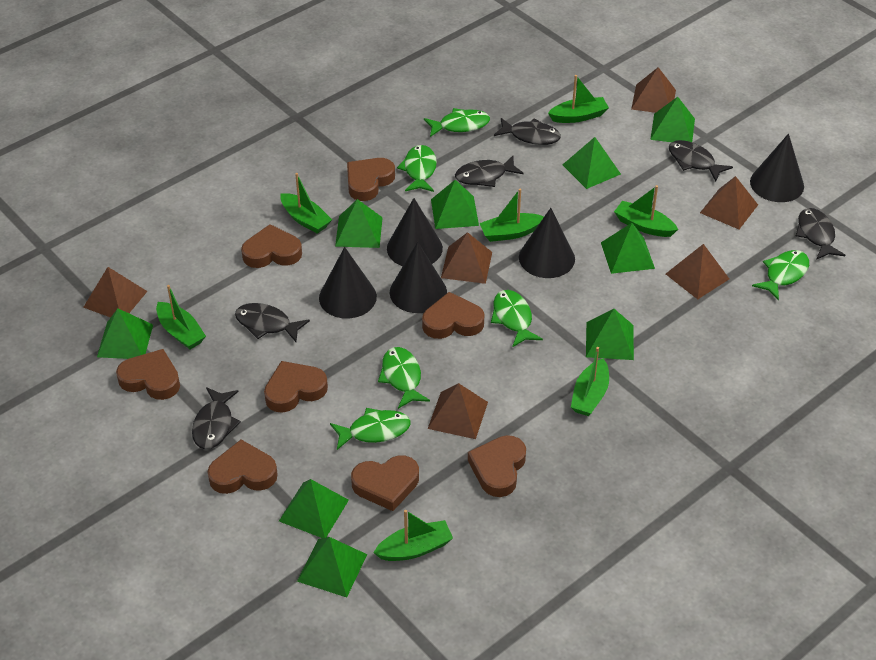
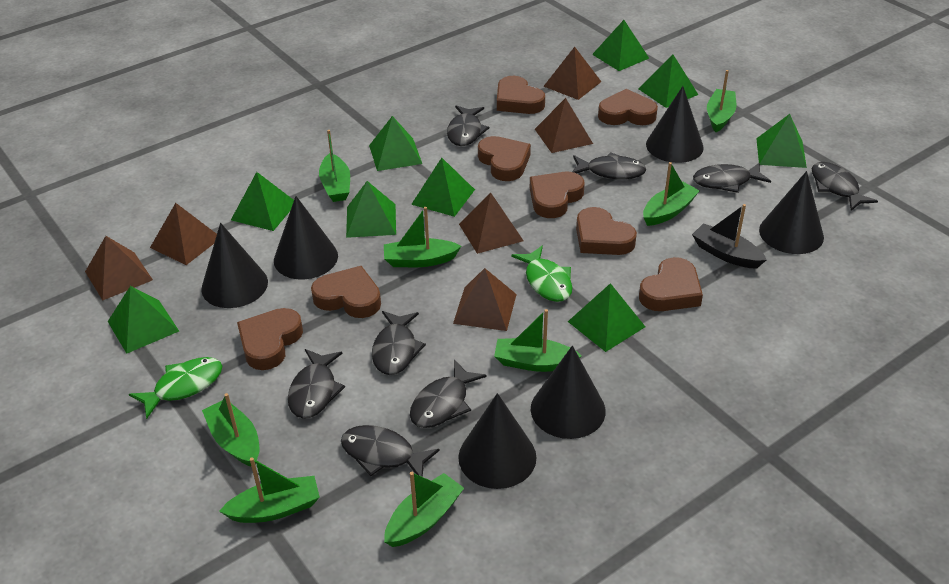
black boat: 0 -> 1
black cone: 5 -> 6
black fish: 6 -> 8
green boat: 7 -> 8
green fish: 6 -> 2

